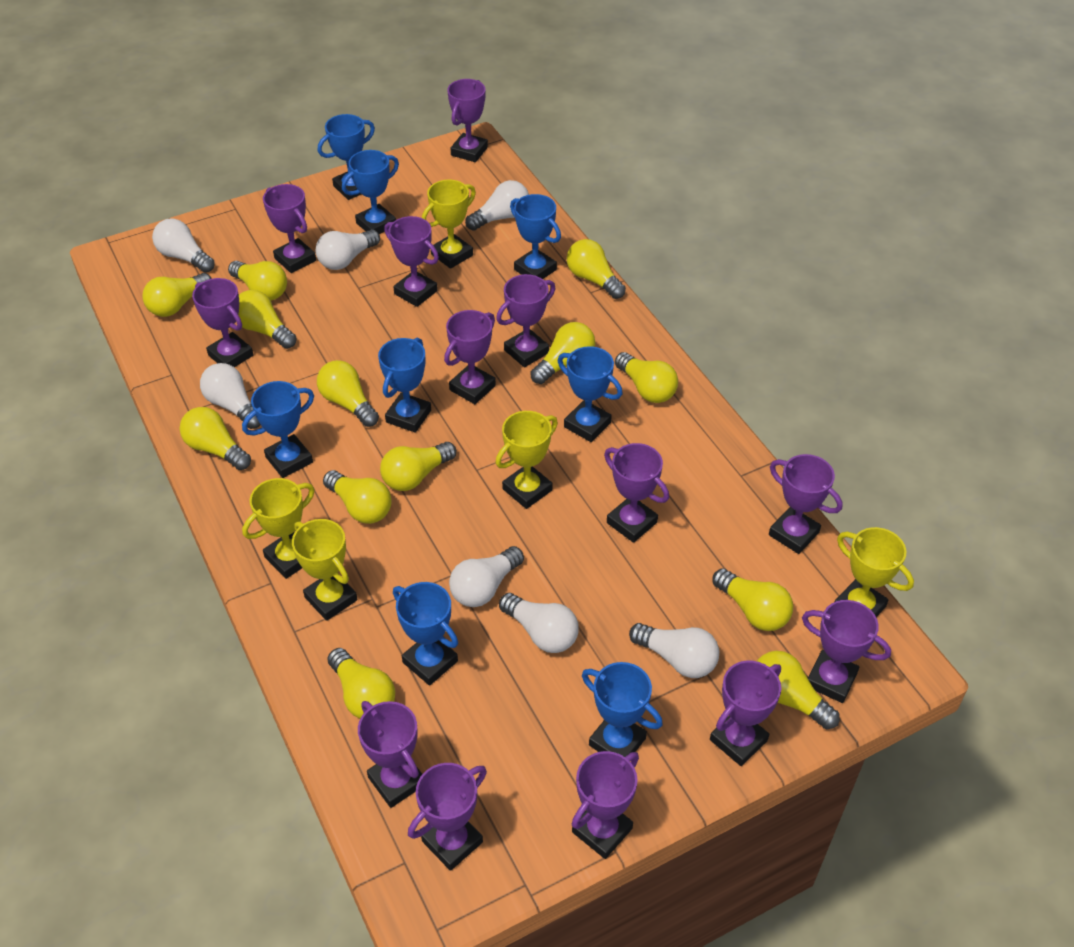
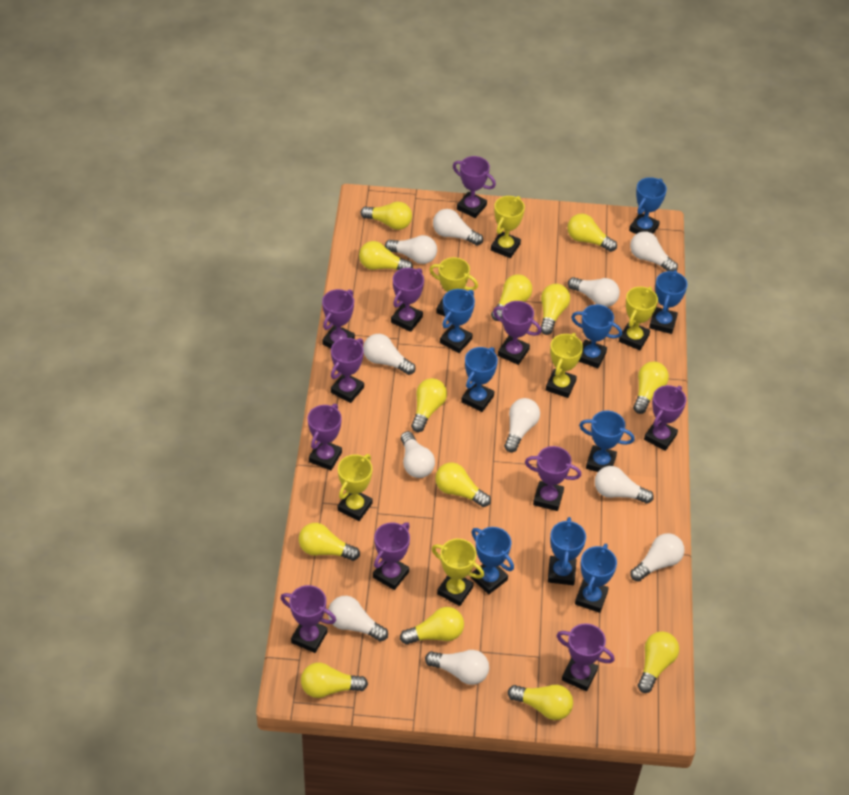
blue trophy: 8 -> 9
purple trophy: 13 -> 11
white light bulb: 7 -> 11
yellow trophy: 5 -> 6

